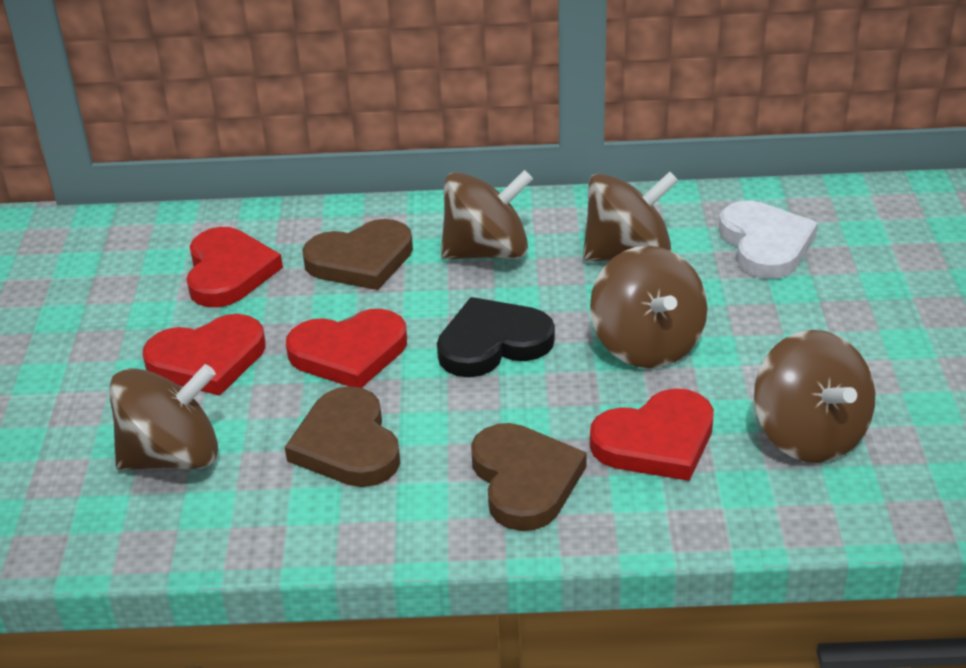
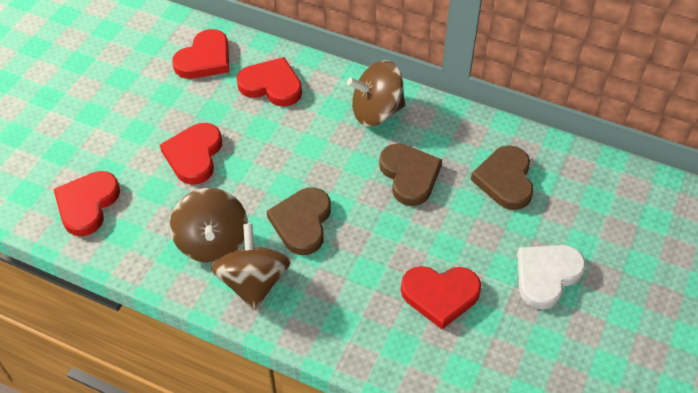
black heart: 1 -> 0
brown spinning top: 5 -> 3
red heart: 4 -> 5

